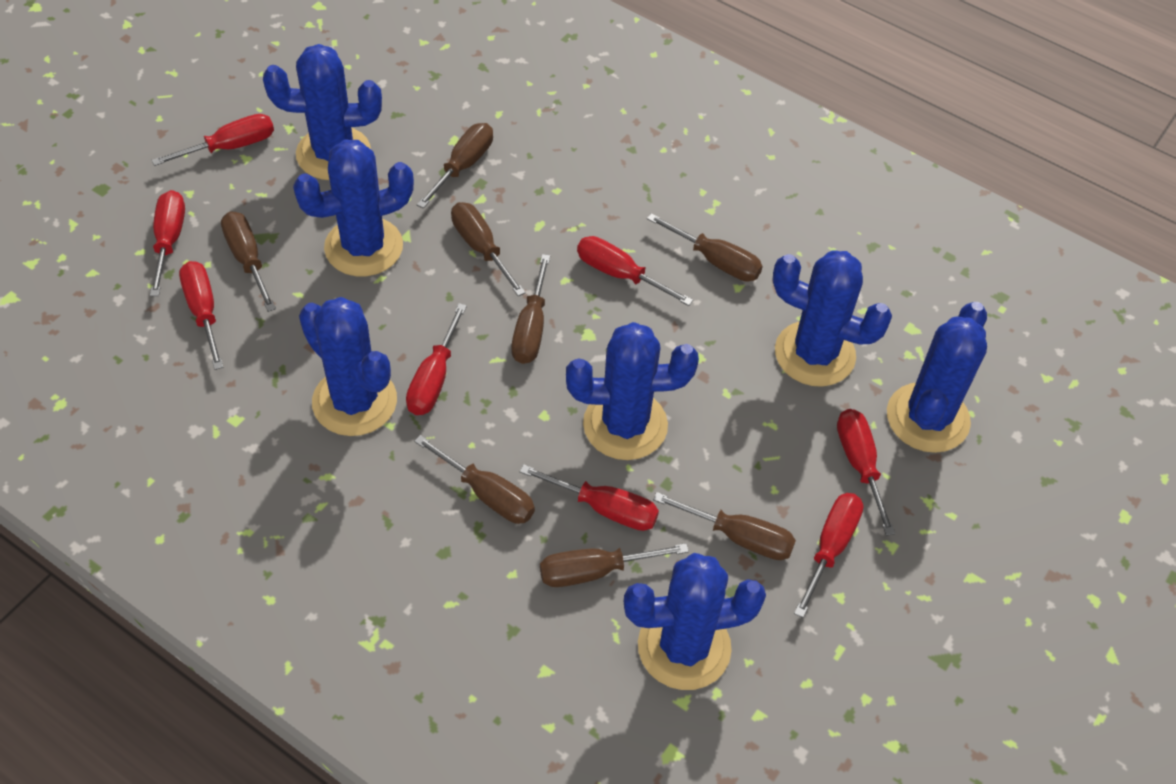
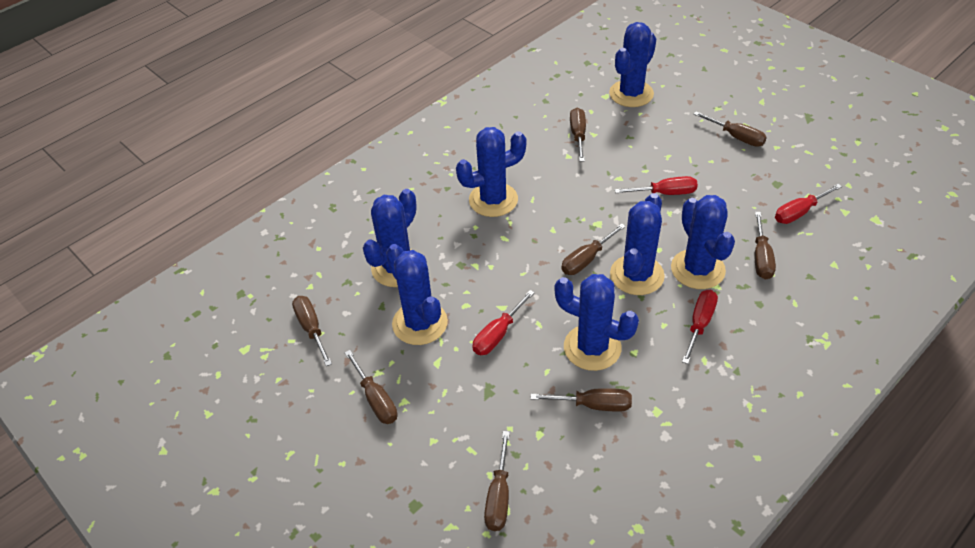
red screwdriver: 8 -> 4

